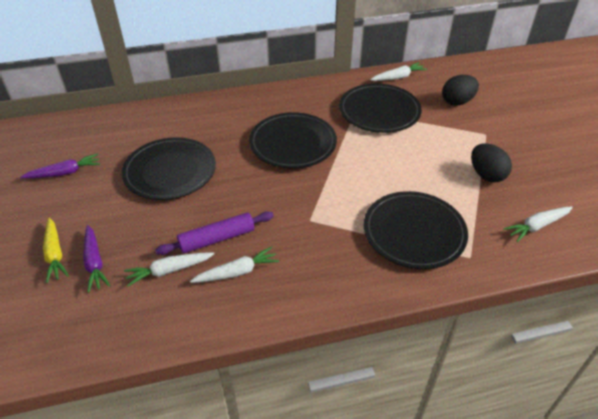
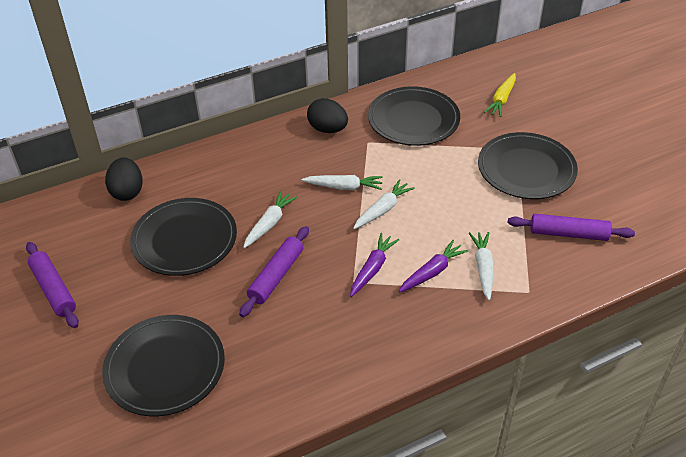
purple rolling pin: 1 -> 3

